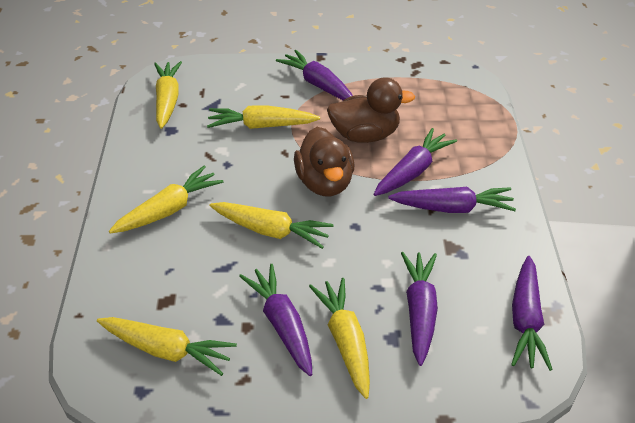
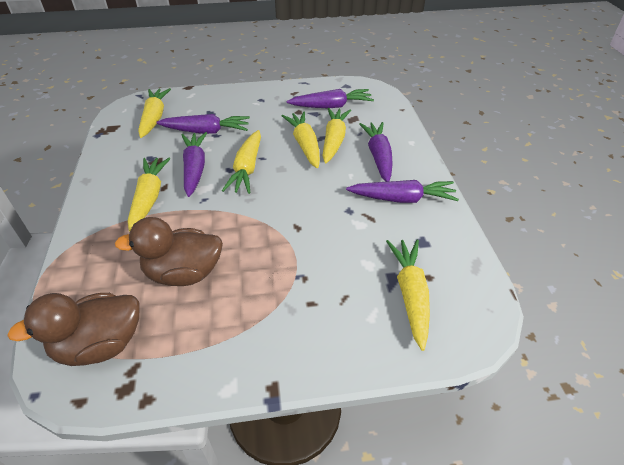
purple carrot: 6 -> 5

